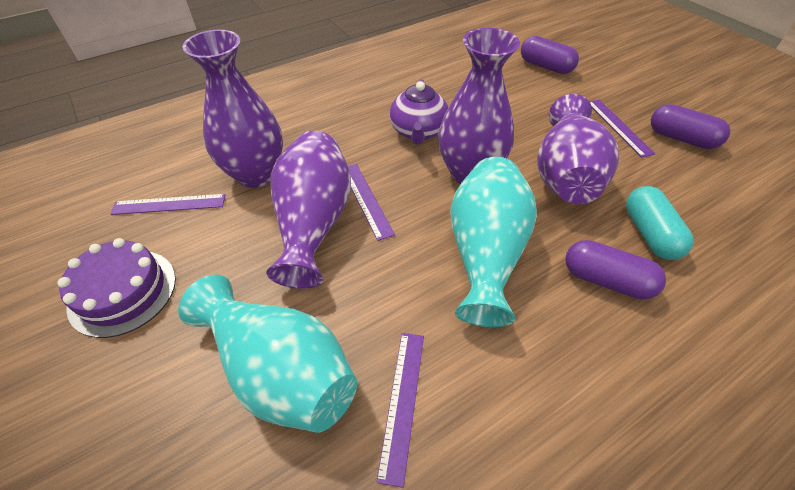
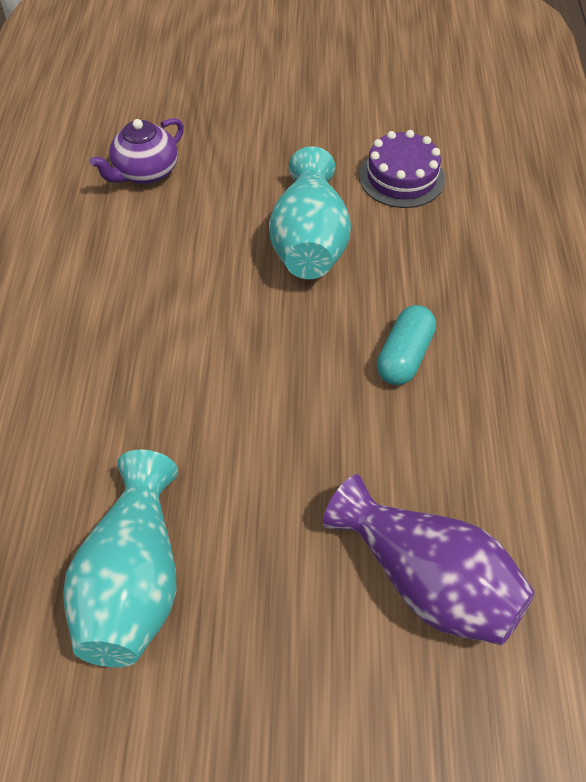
purple capsule: 3 -> 0
purple ruler: 4 -> 0
purple vase: 4 -> 1

